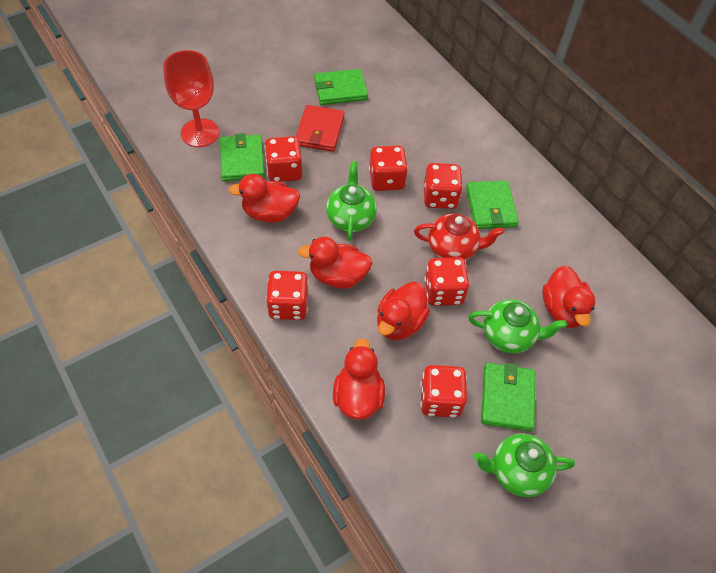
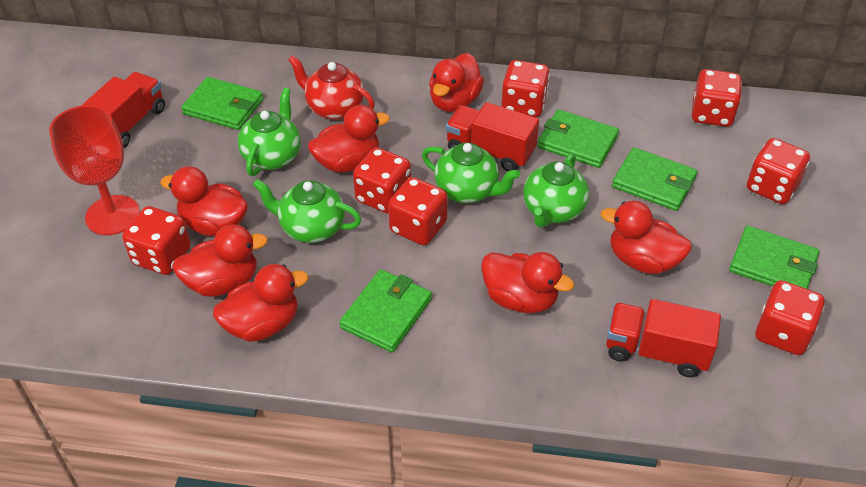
green teapot: 3 -> 4
green wallet: 4 -> 5
red dice: 6 -> 7
red duck: 5 -> 7
red truck: 0 -> 3
red wallet: 1 -> 0

